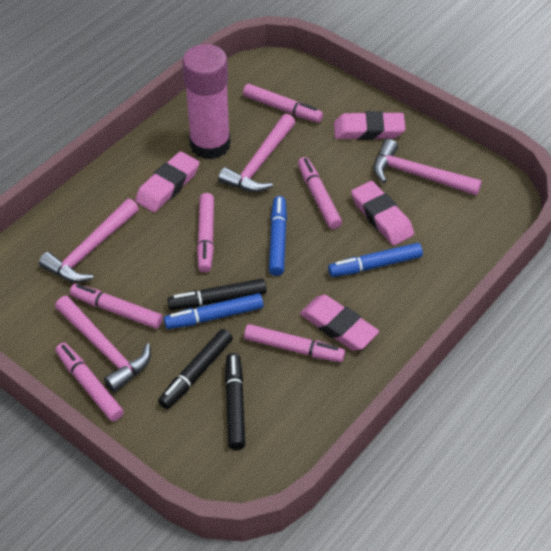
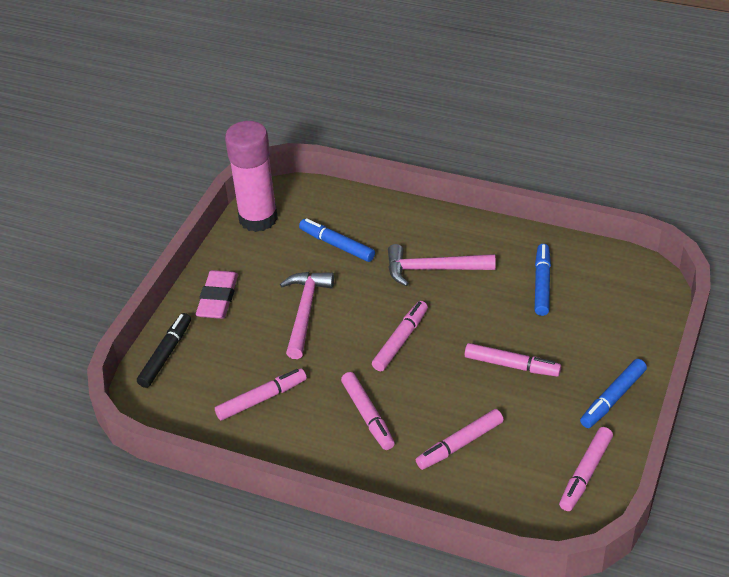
black marker: 3 -> 1
pink eraser: 4 -> 1
pink hammer: 4 -> 2

